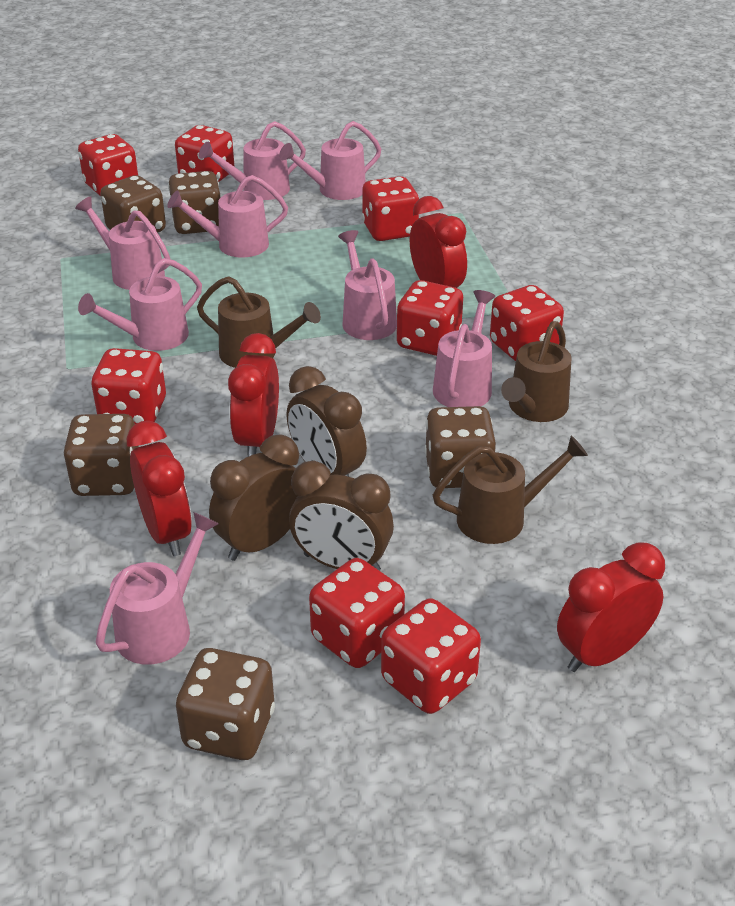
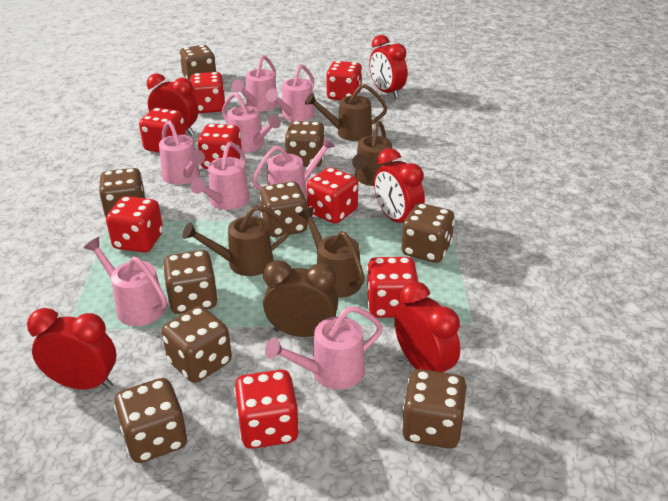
brown clock: 3 -> 1
brown dice: 5 -> 9
brown watering can: 3 -> 4
red clock: 4 -> 5

